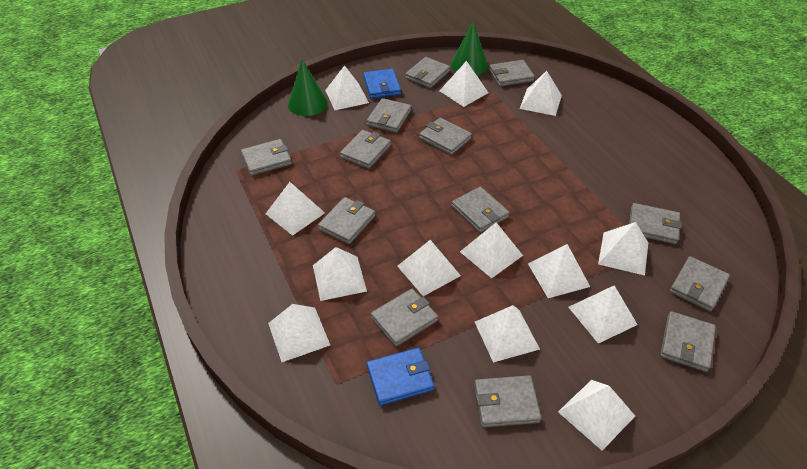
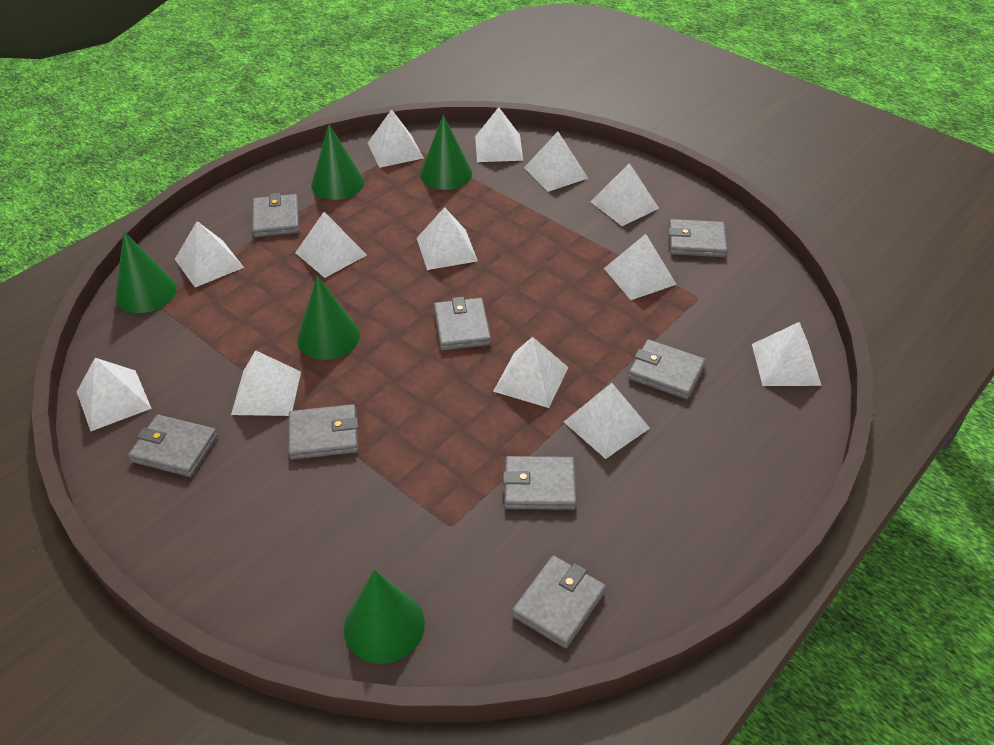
blue wallet: 2 -> 0
green cone: 2 -> 5
grey wallet: 13 -> 8

